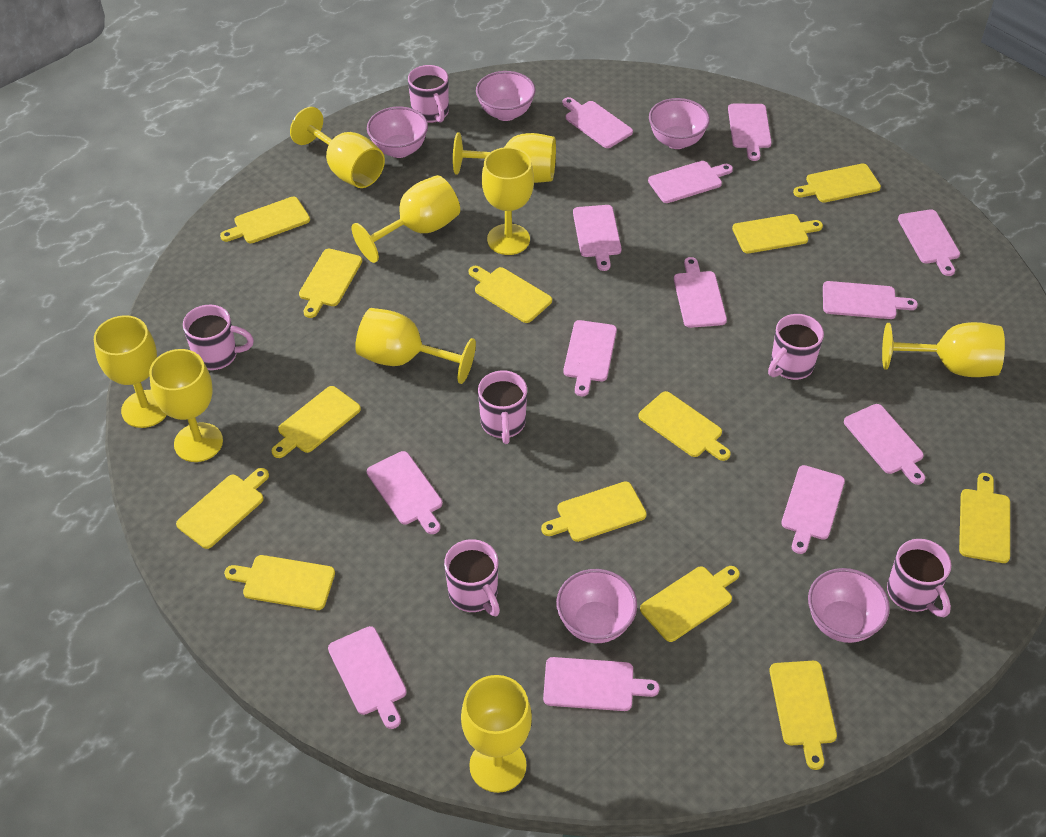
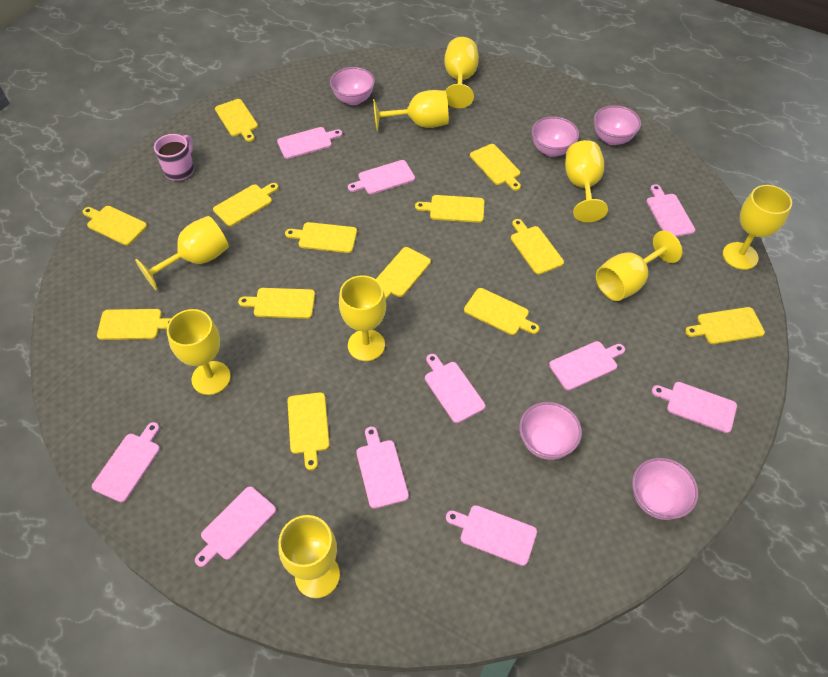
pink cutting board: 13 -> 10
pink mug: 6 -> 1

